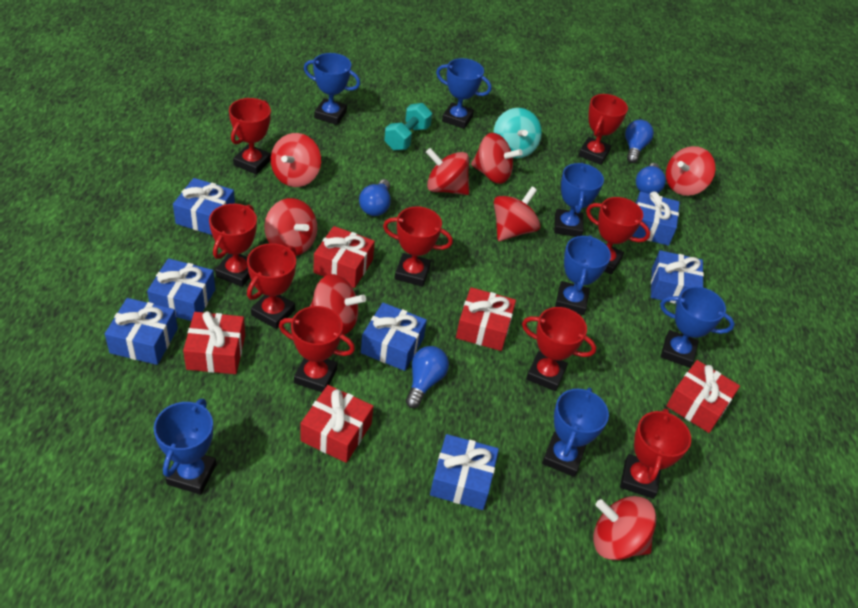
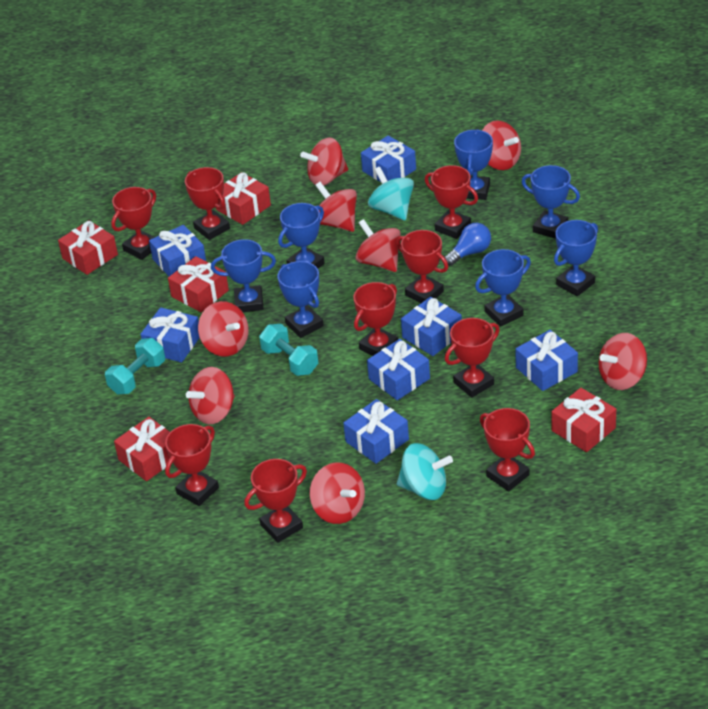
blue light bulb: 4 -> 1
turquoise dumbbell: 1 -> 2
turquoise spinning top: 1 -> 2

